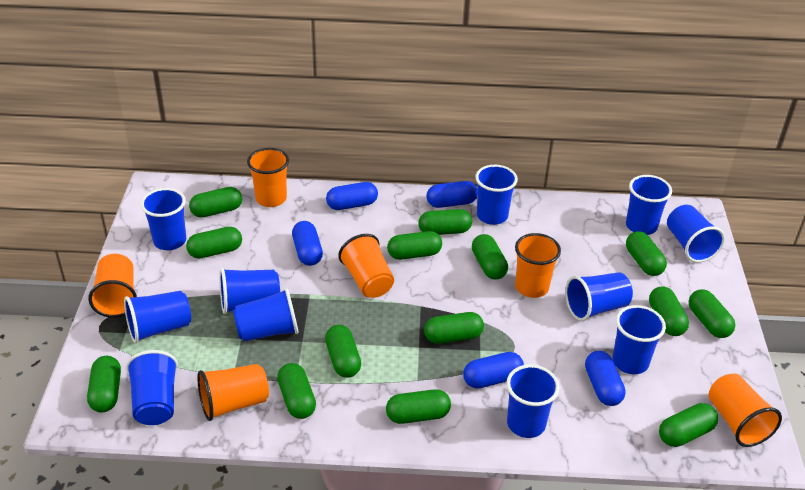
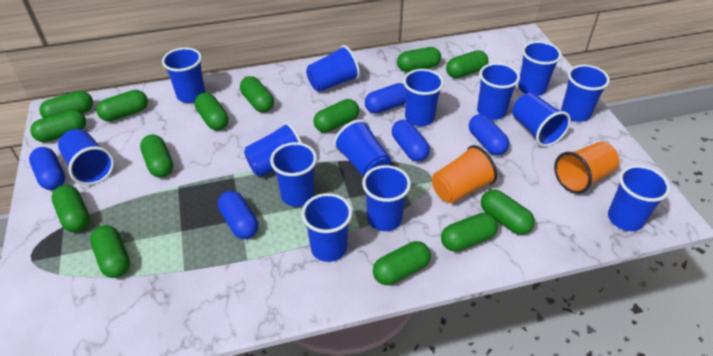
blue cup: 11 -> 14
orange cup: 6 -> 2

